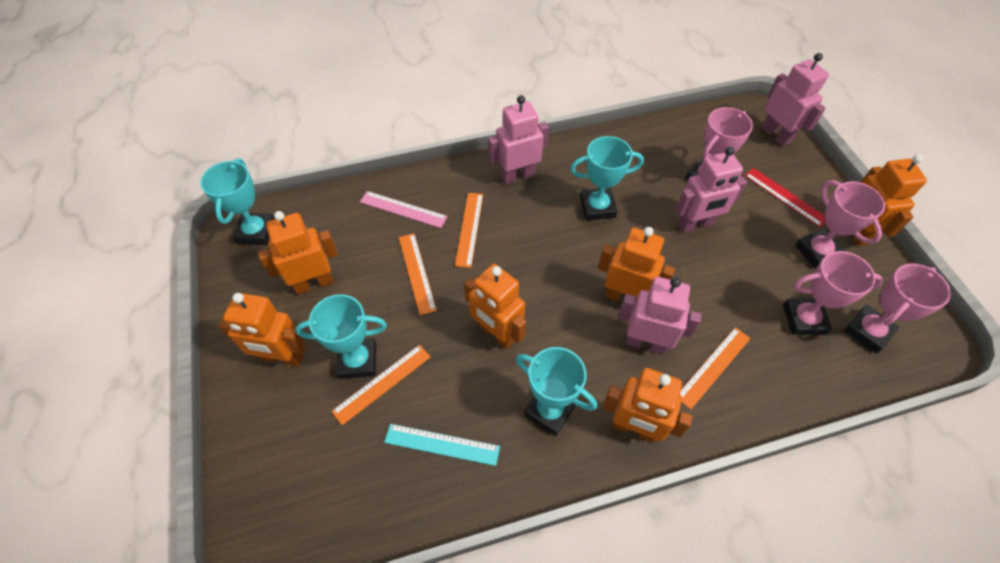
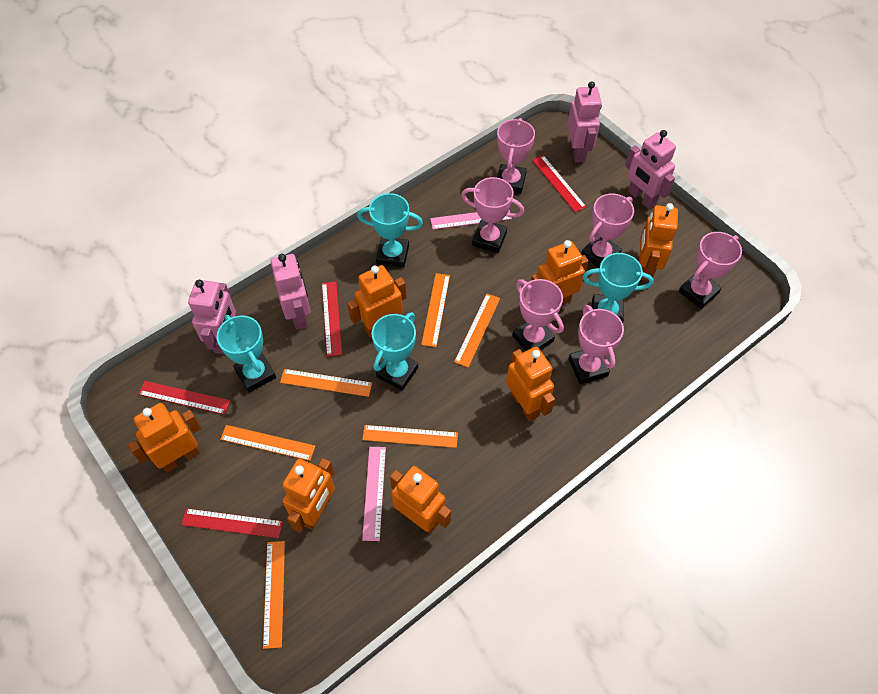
orange robot: 6 -> 7
orange ruler: 4 -> 6
pink ruler: 1 -> 2
pink trophy: 4 -> 6
red ruler: 1 -> 4
turquoise ruler: 1 -> 0

